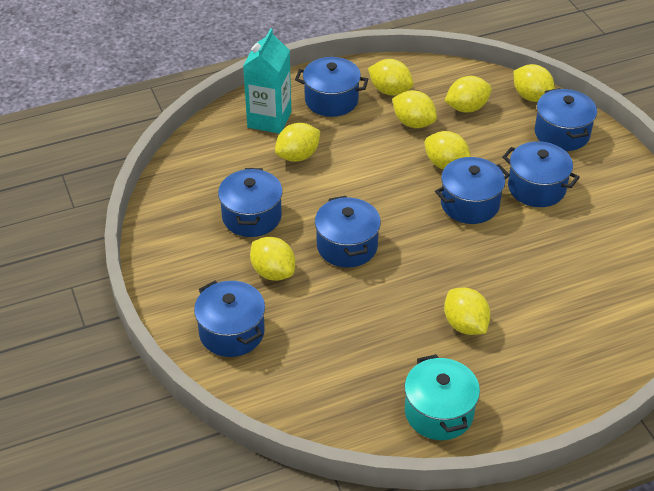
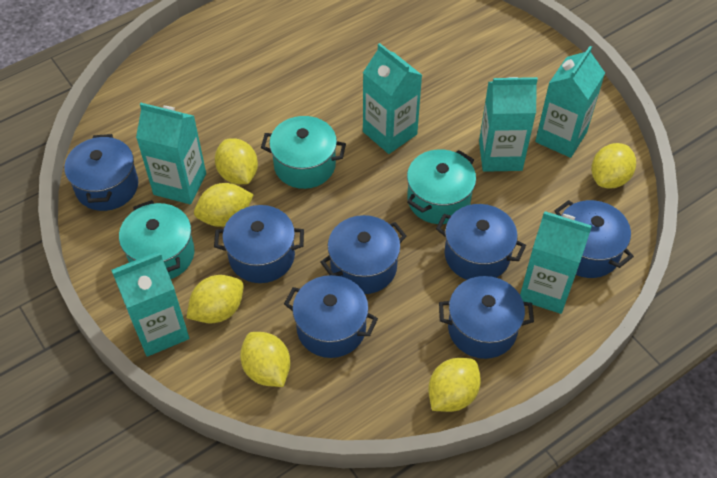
turquoise carton: 1 -> 6
turquoise pot: 1 -> 3
yellow lemon: 8 -> 6

